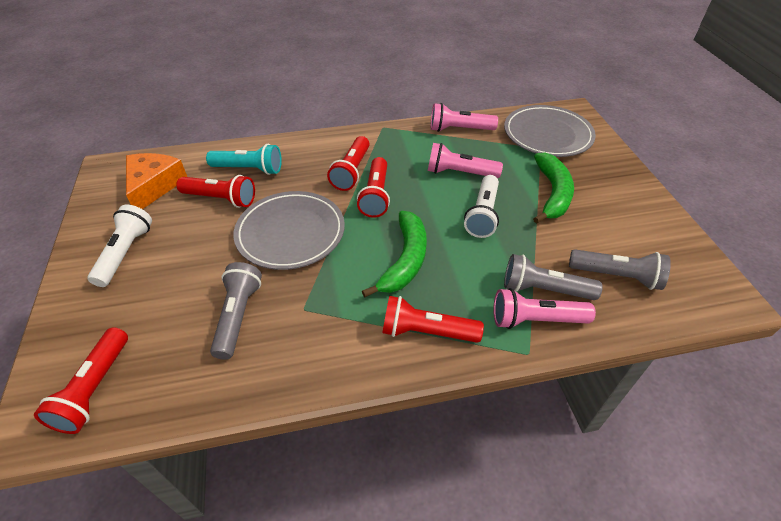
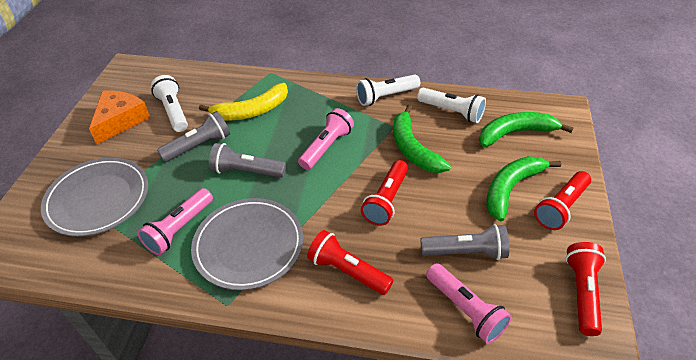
green banana: 2 -> 3
red flashlight: 5 -> 4
turquoise flashlight: 1 -> 0
white flashlight: 2 -> 3
yellow banana: 0 -> 1

